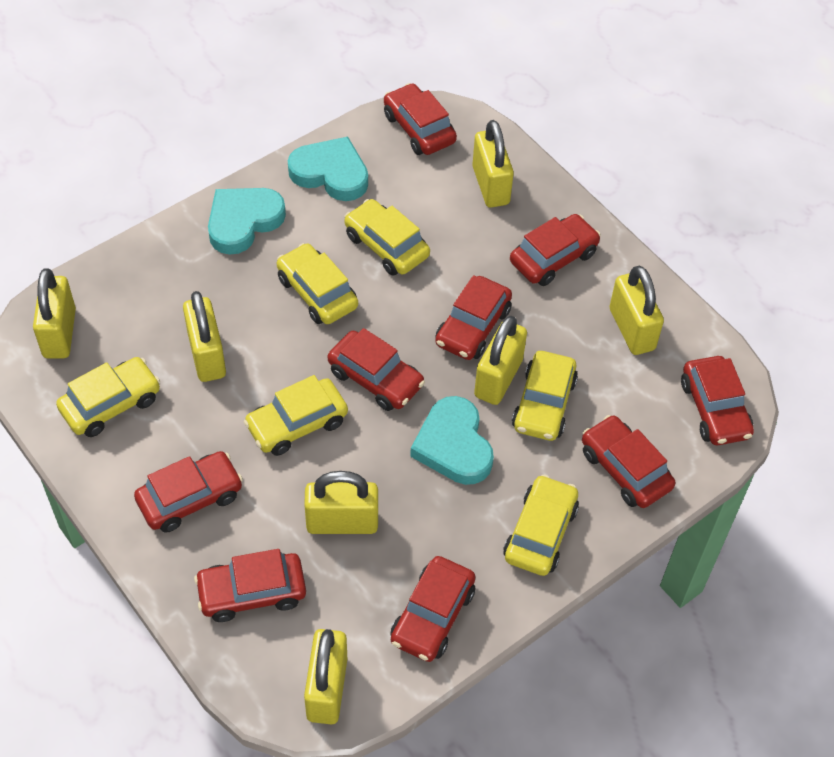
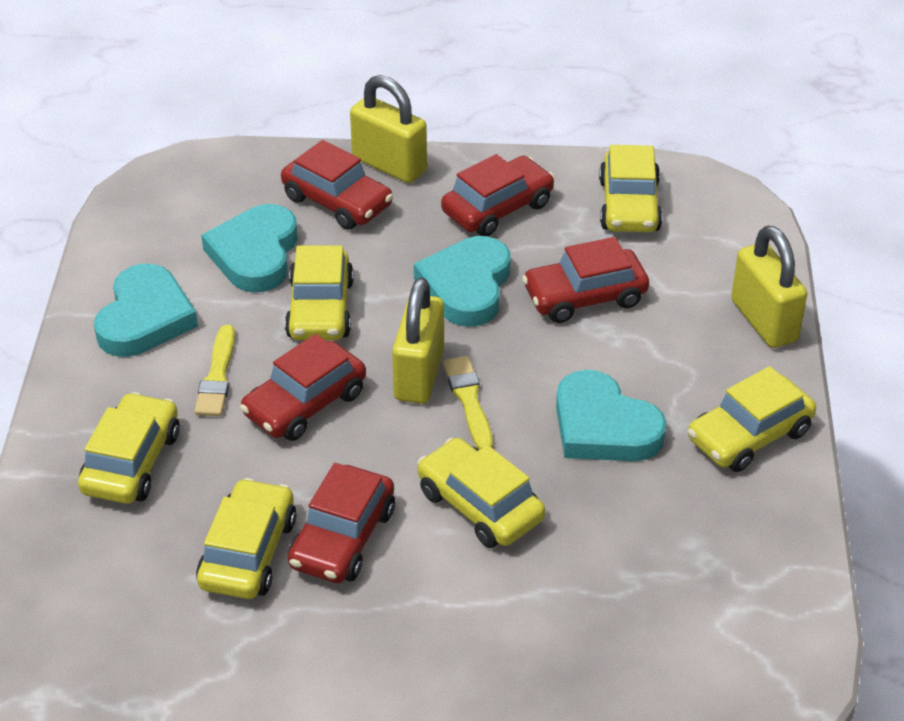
red car: 9 -> 5
turquoise heart: 3 -> 4
yellow brush: 0 -> 2
yellow padlock: 7 -> 3

